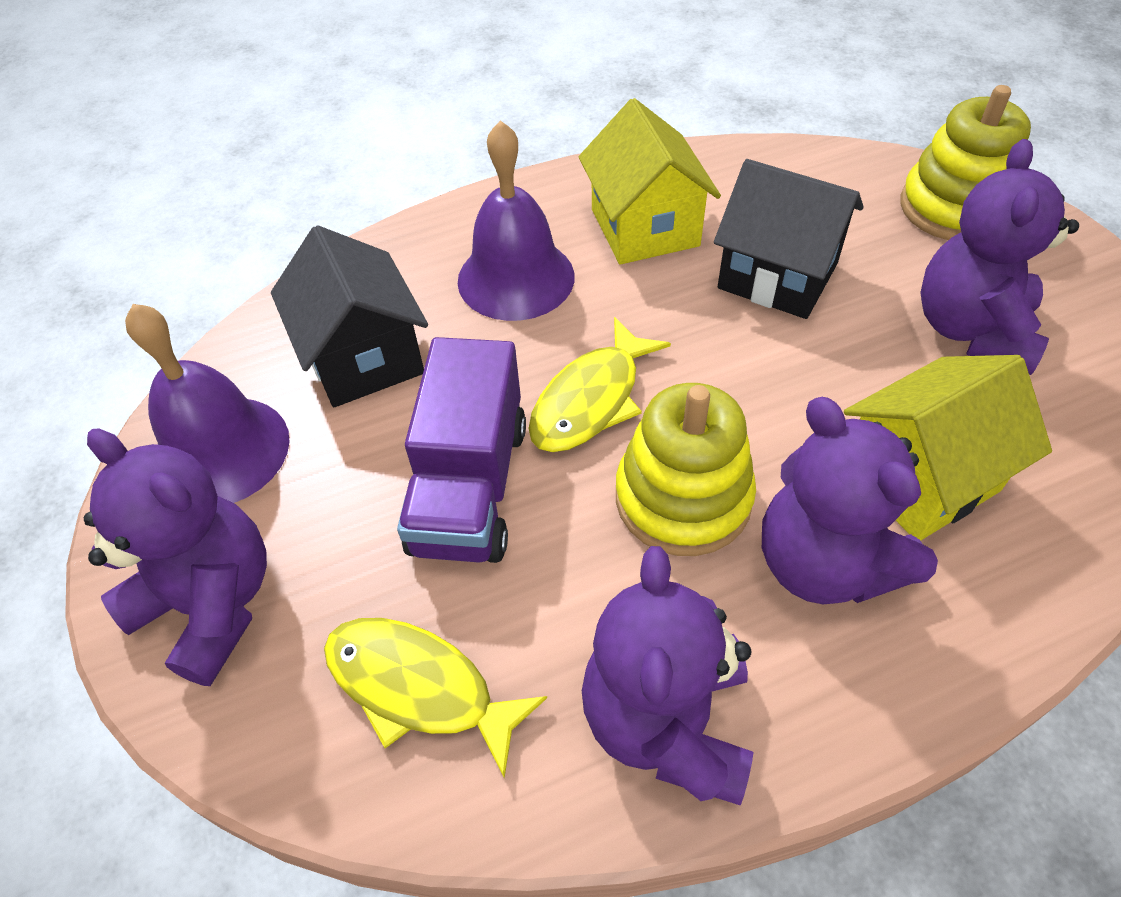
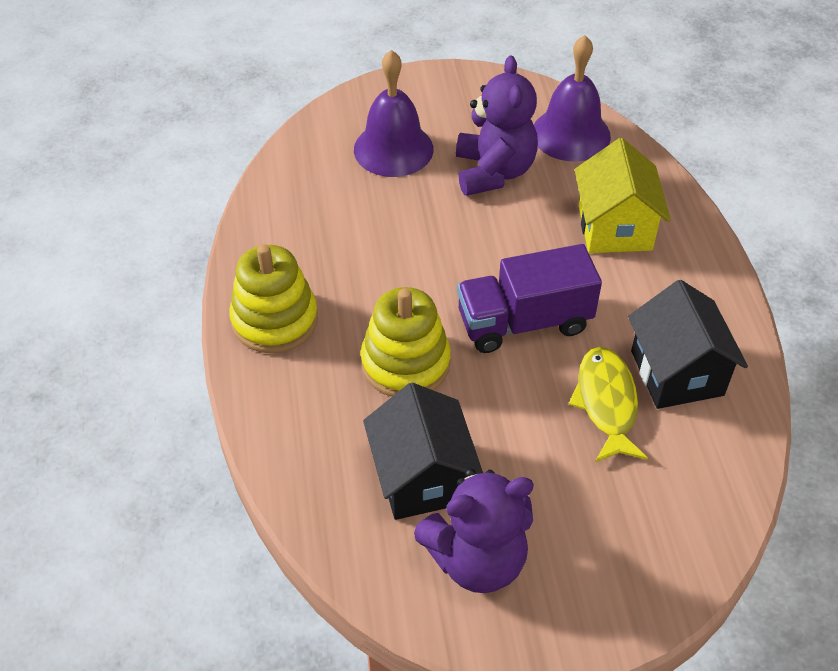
purple teddy bear: 4 -> 2
yellow fish: 2 -> 1
yellow house: 2 -> 1

